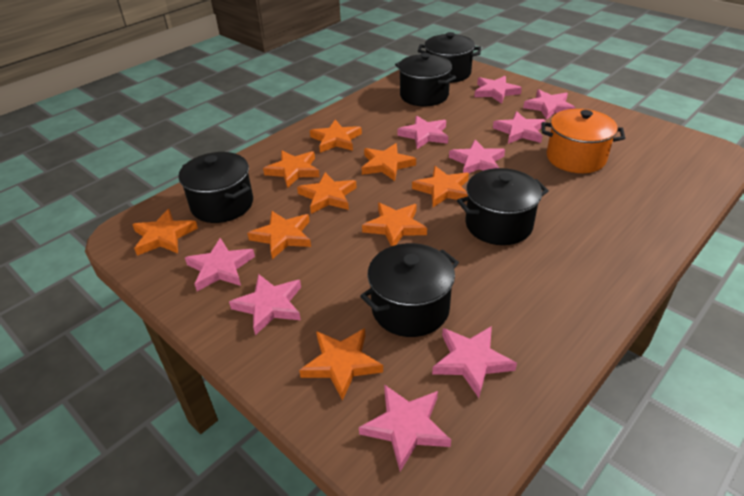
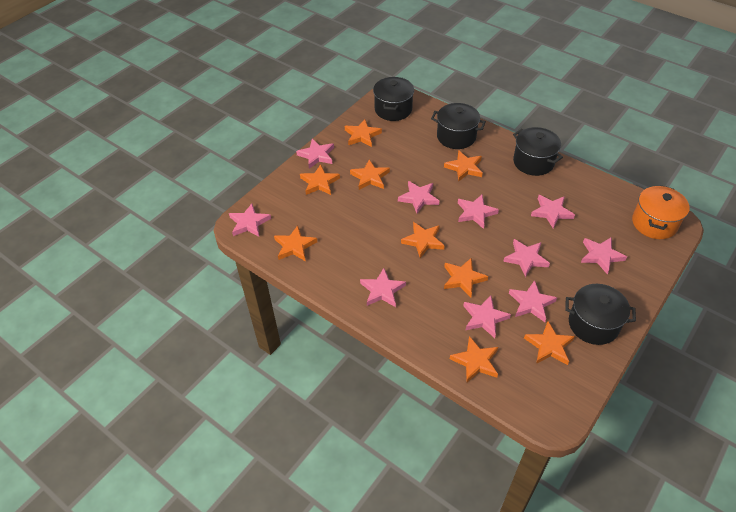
black pot: 5 -> 4
pink star: 9 -> 10

